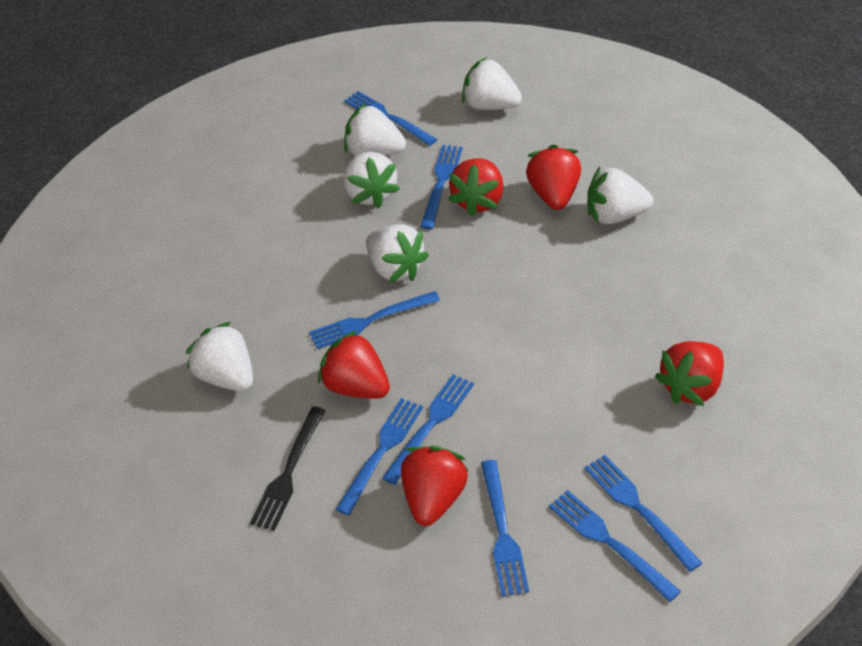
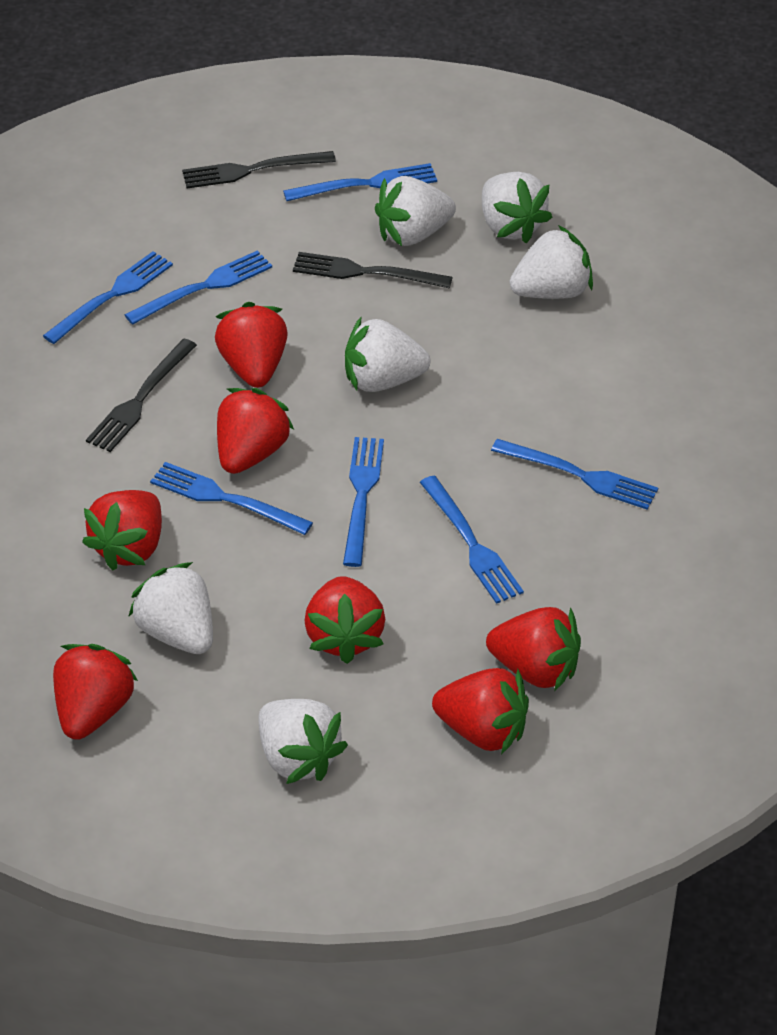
black fork: 1 -> 3
blue fork: 8 -> 7
red strawberry: 5 -> 7

